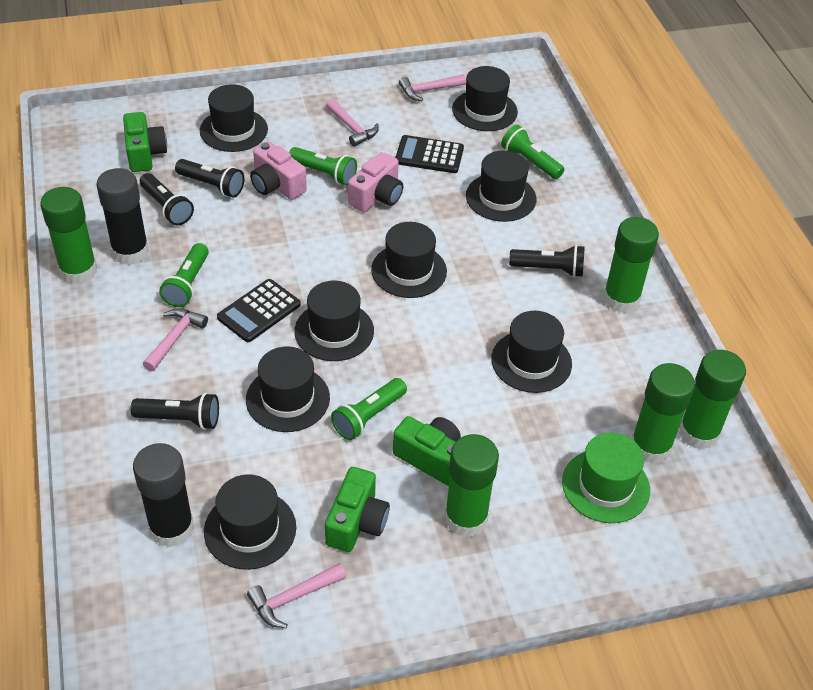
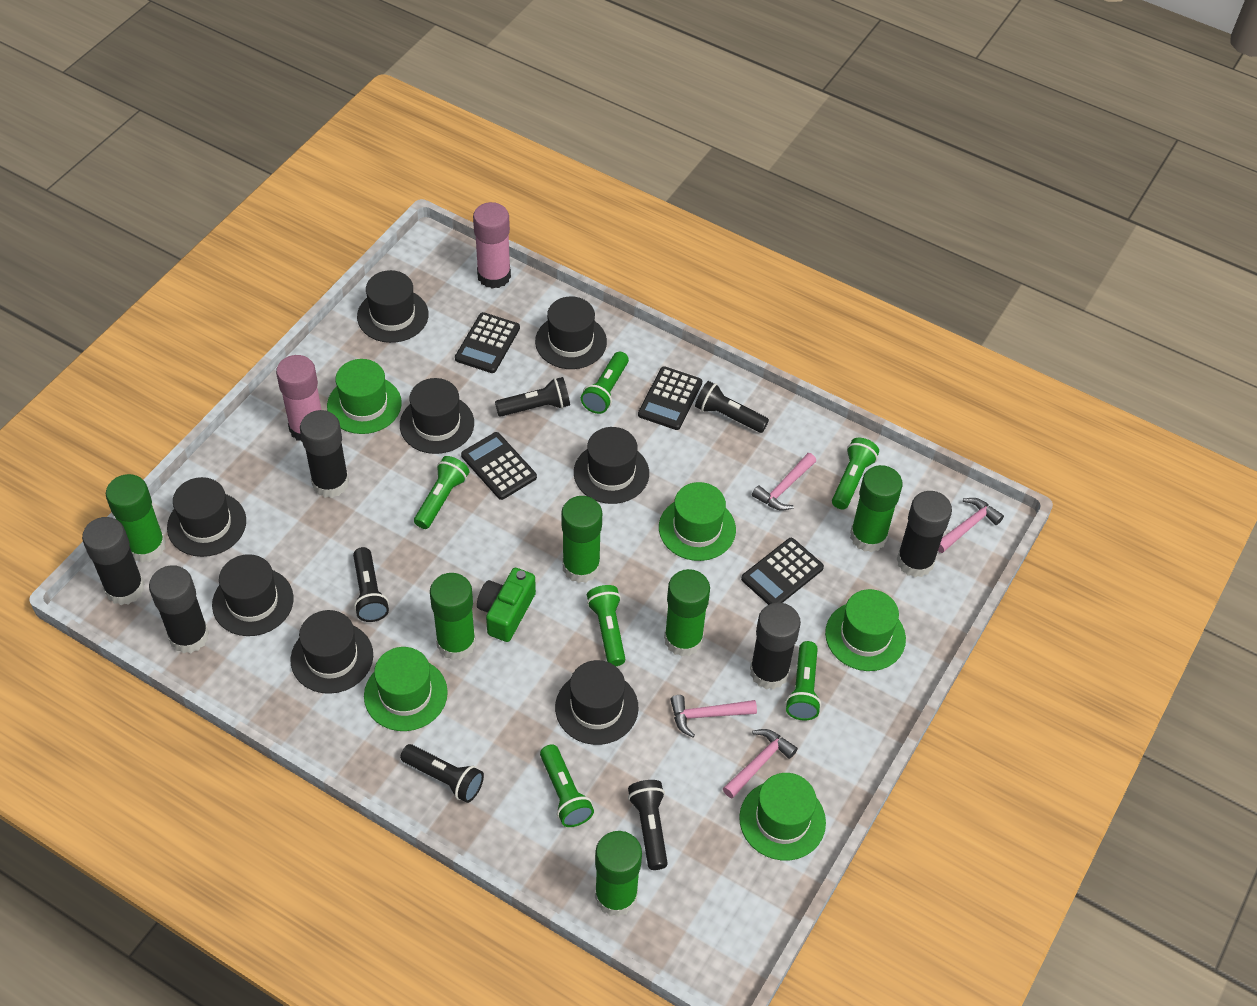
black calculator: 2 -> 4
black flashlight: 4 -> 5
black glue stick: 2 -> 5
green camera: 3 -> 1
green flashlight: 4 -> 6
green glue stick: 5 -> 6
green hat: 1 -> 5
pink camera: 2 -> 0
pink glue stick: 0 -> 2

